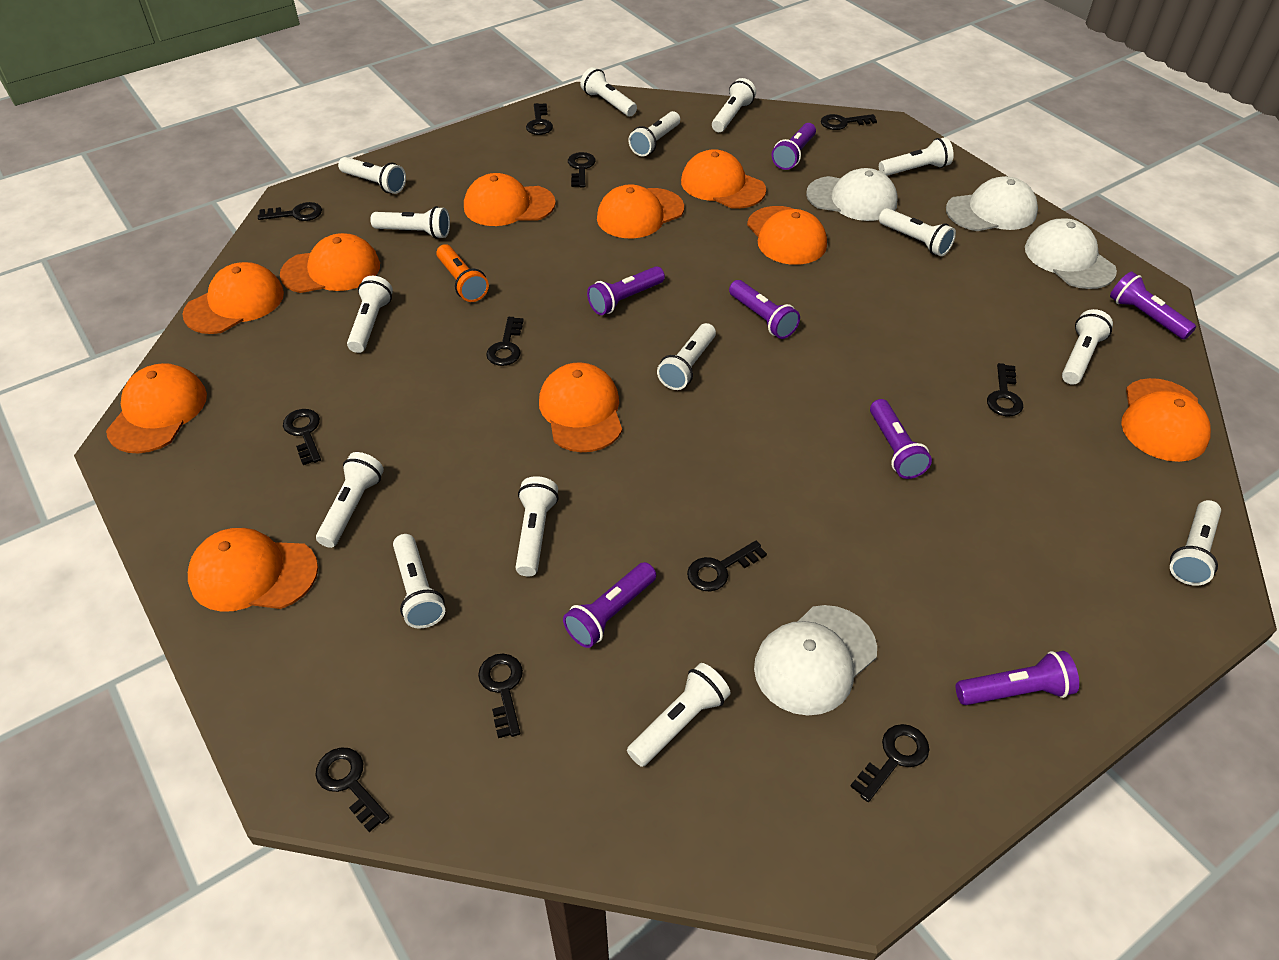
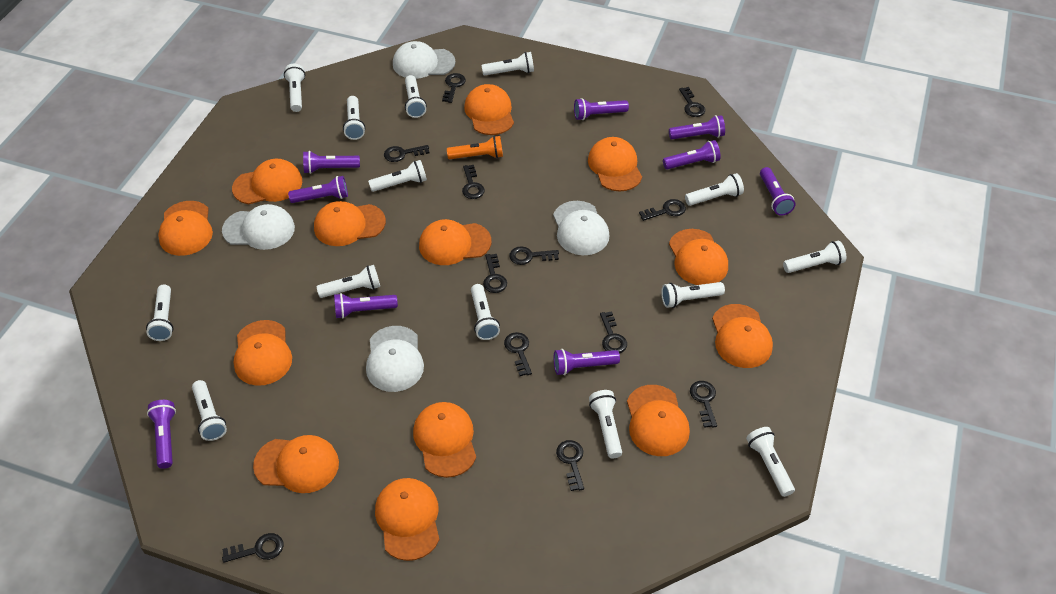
black key: 11 -> 12
orange cap: 10 -> 13
purple flashlight: 7 -> 9
white flashlight: 15 -> 14

